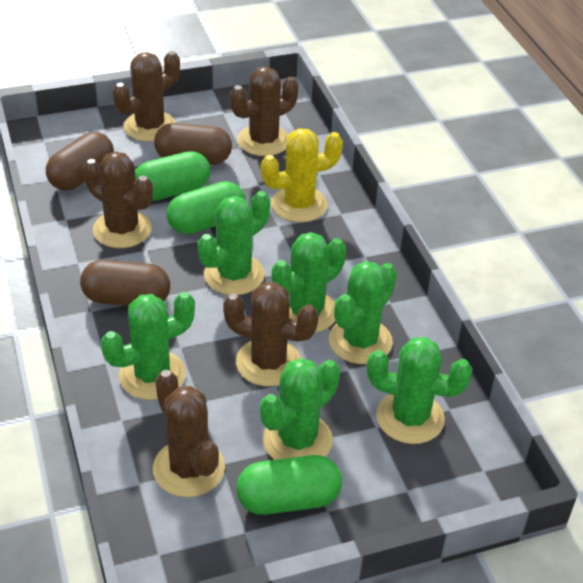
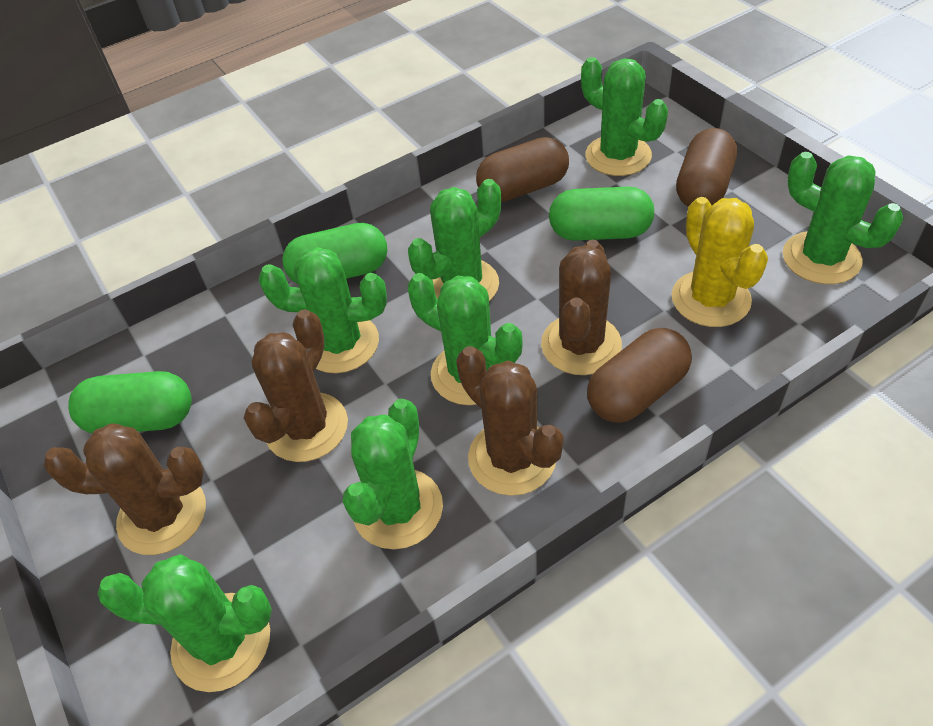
brown cactus: 5 -> 4
green cactus: 6 -> 7

